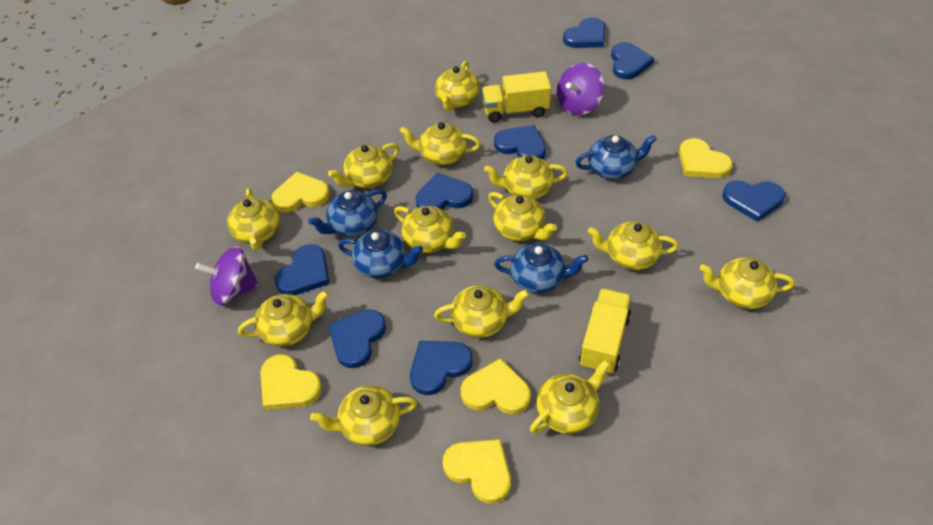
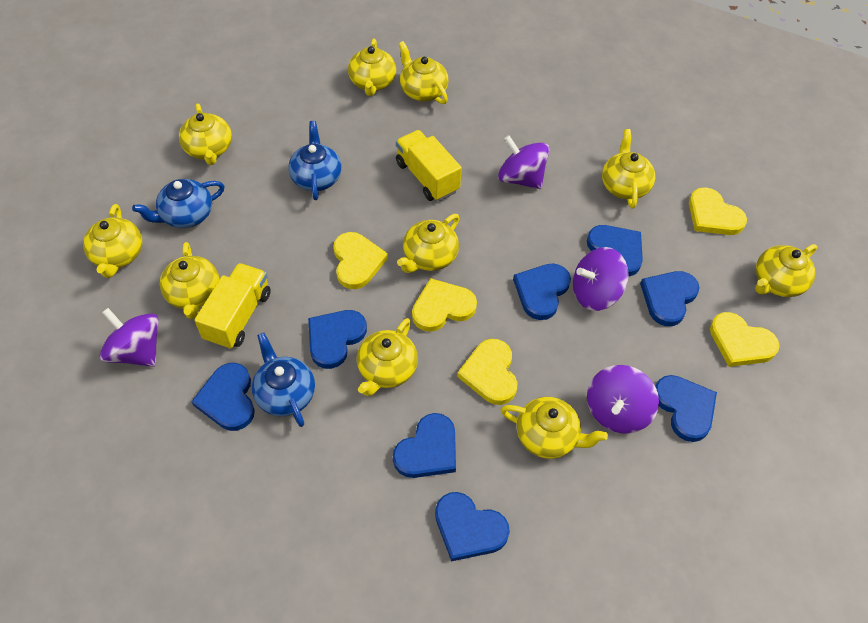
blue teapot: 4 -> 3
purple spinning top: 2 -> 4
yellow teapot: 13 -> 10

